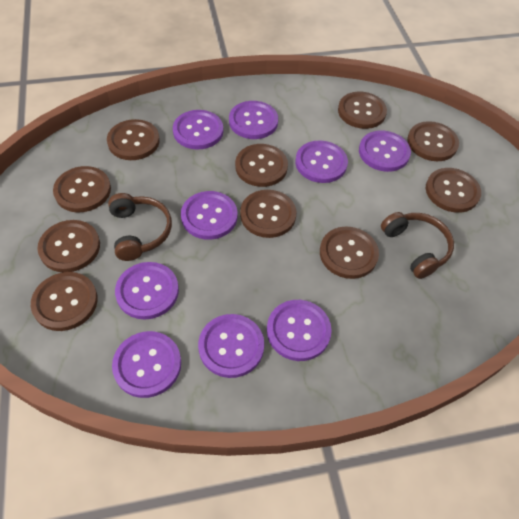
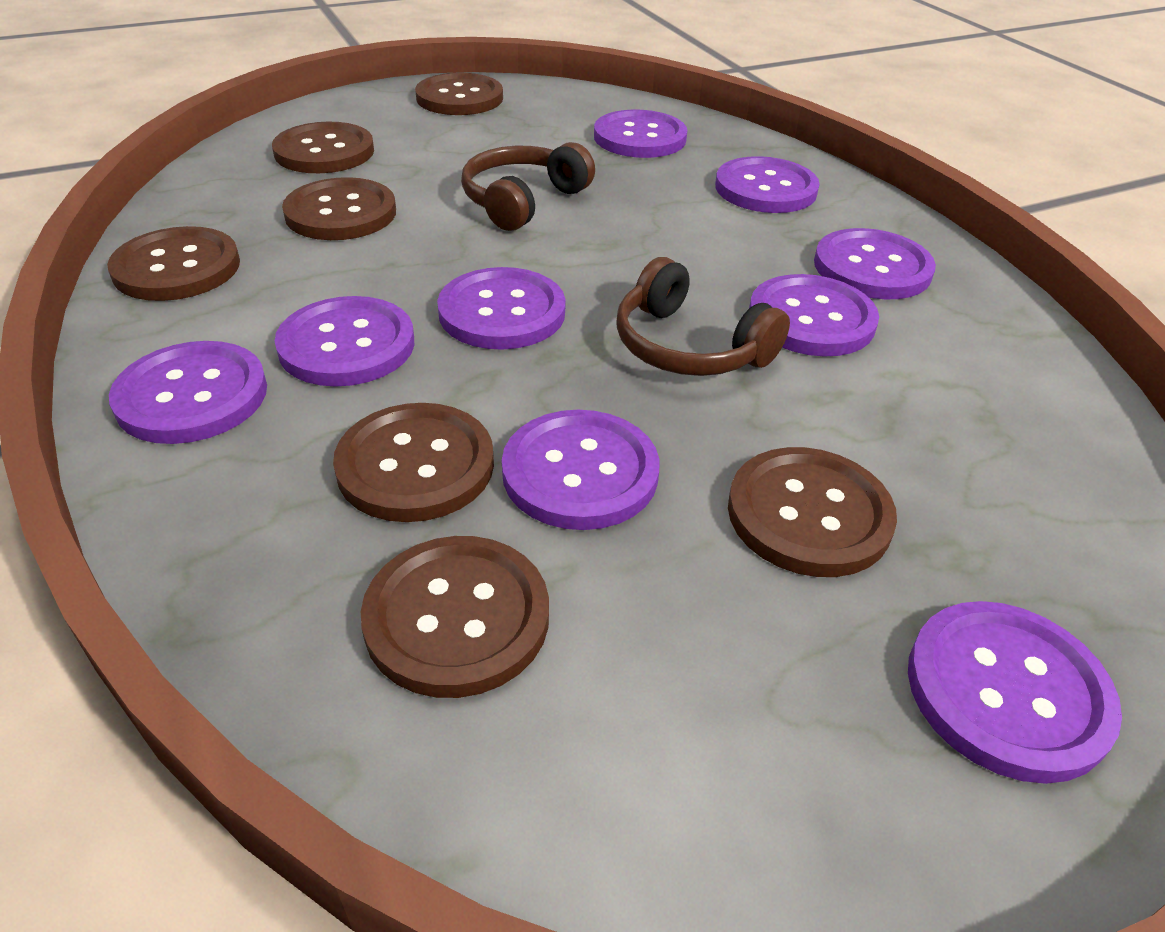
brown button: 10 -> 7

